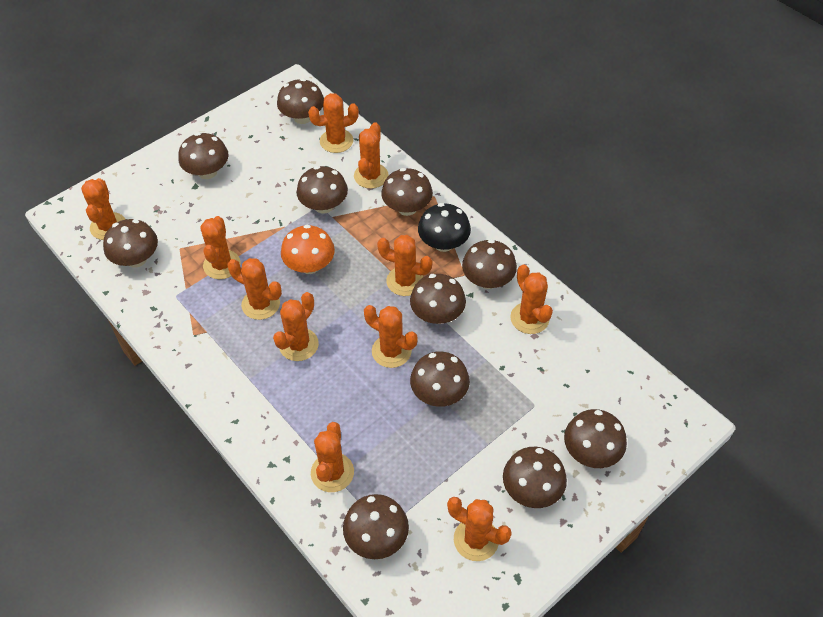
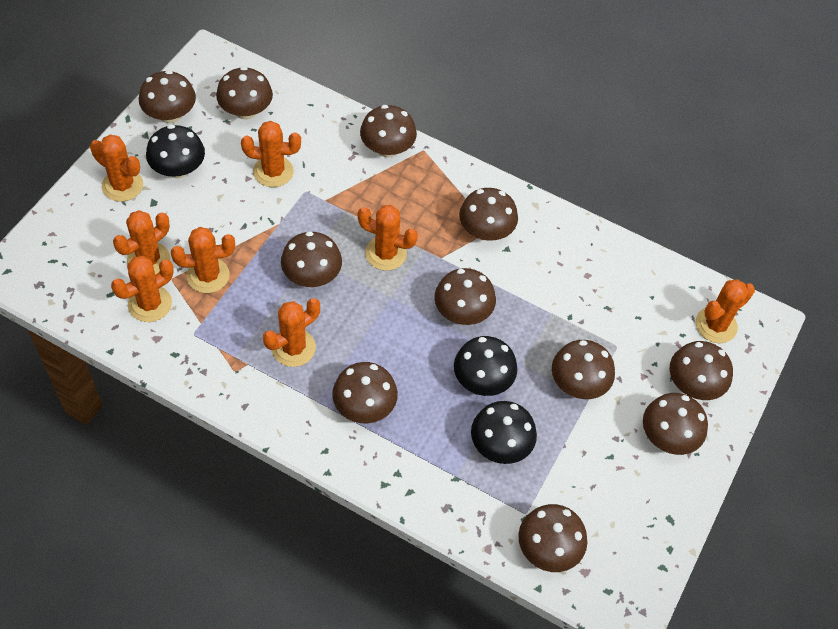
black mushroom: 1 -> 3
orange cactus: 11 -> 8
orange mushroom: 1 -> 0

